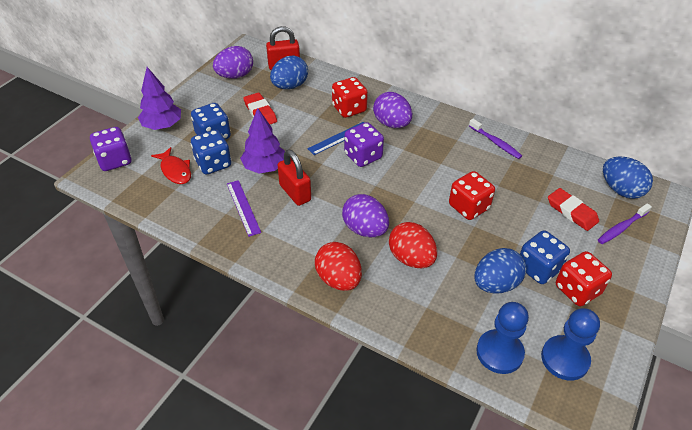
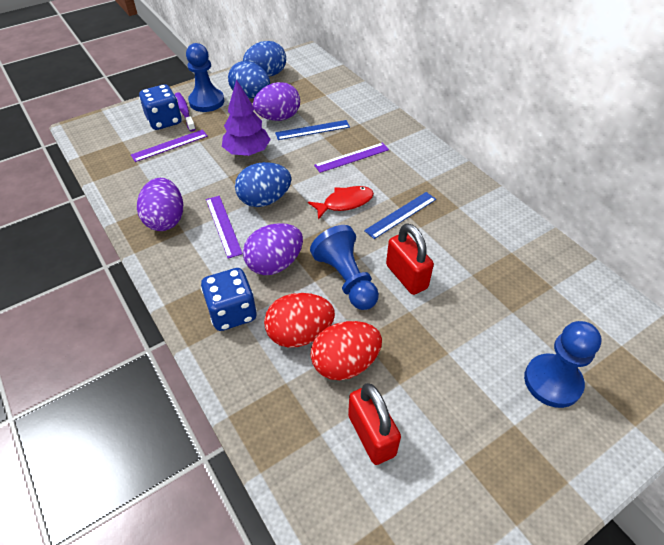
blue dice: 3 -> 2
blue pawn: 2 -> 3
blue ruler: 1 -> 2
purple dice: 2 -> 0
purple ruler: 1 -> 3
purple toothbrush: 2 -> 1
purple tree: 2 -> 1
red dice: 3 -> 0
red eraser: 2 -> 0

